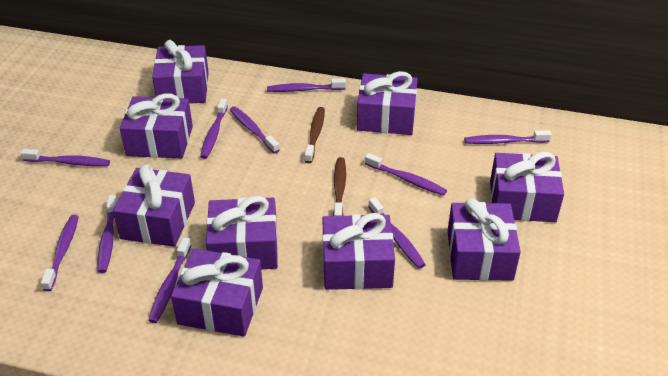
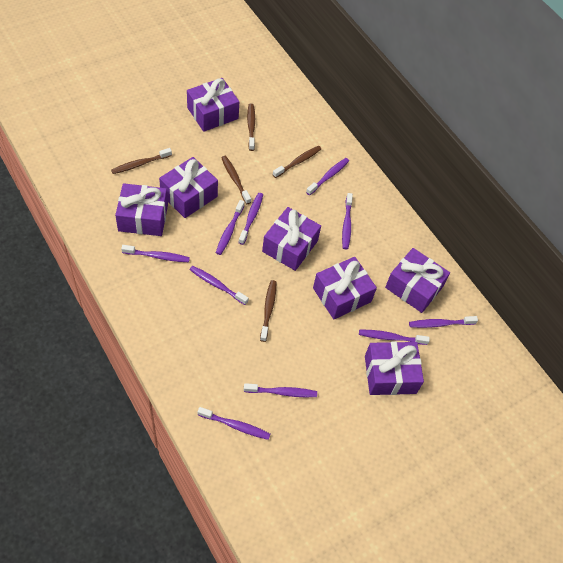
brown toothbrush: 2 -> 5
purple gift: 9 -> 7

